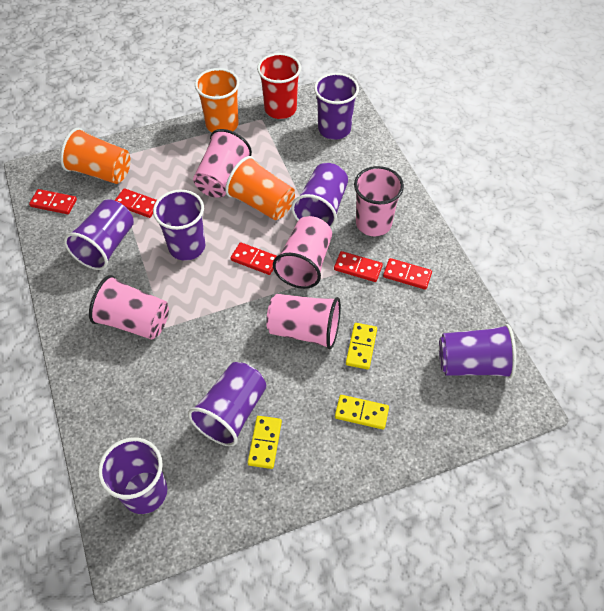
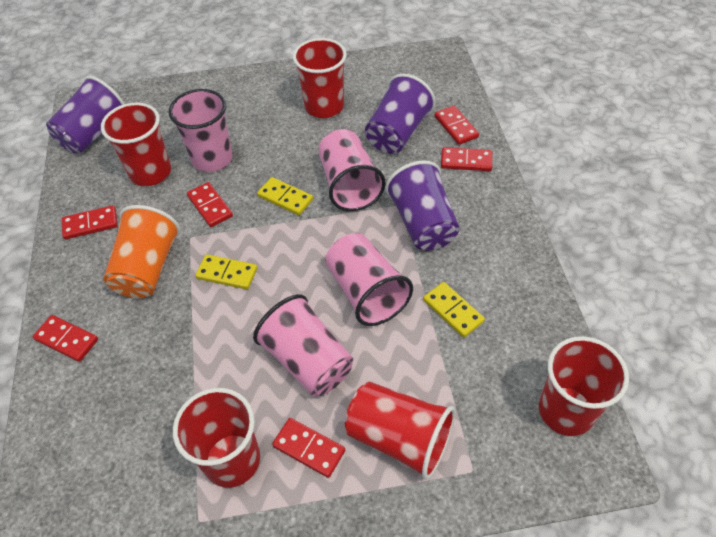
orange cup: 3 -> 1
pink cup: 5 -> 4
purple cup: 7 -> 3
red cup: 1 -> 5
red domino: 5 -> 6

